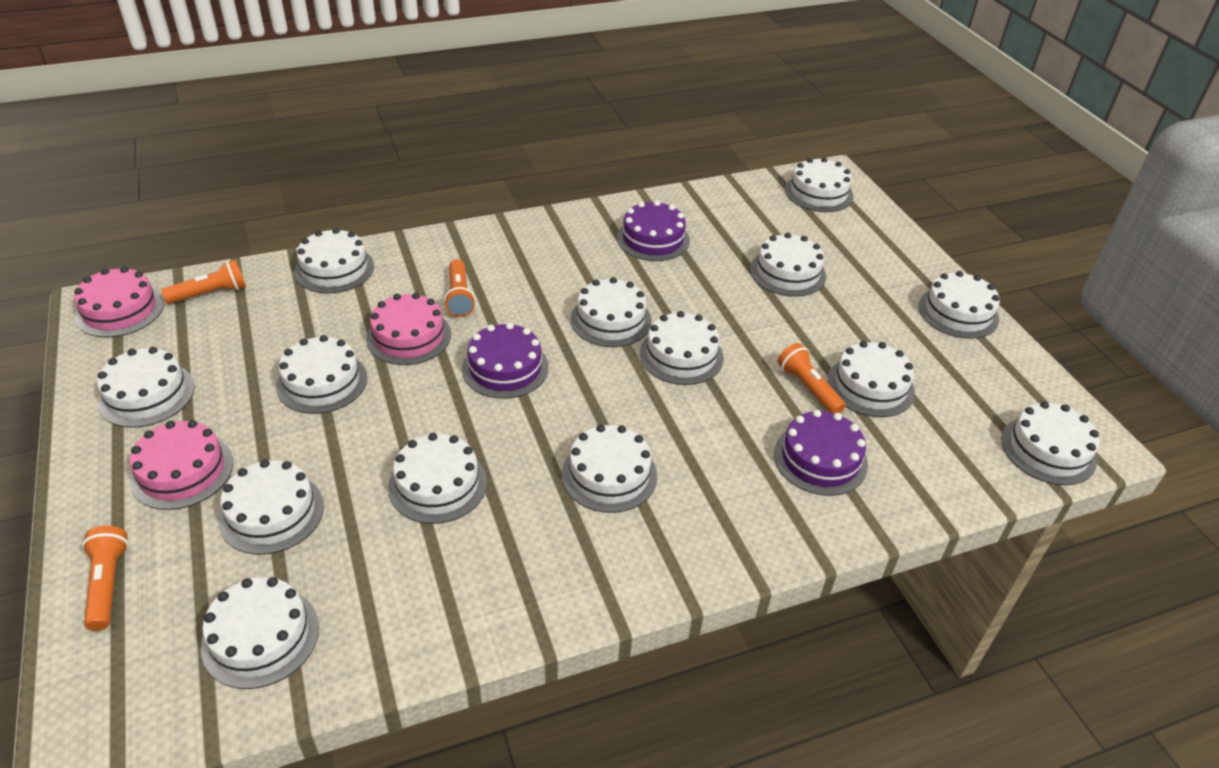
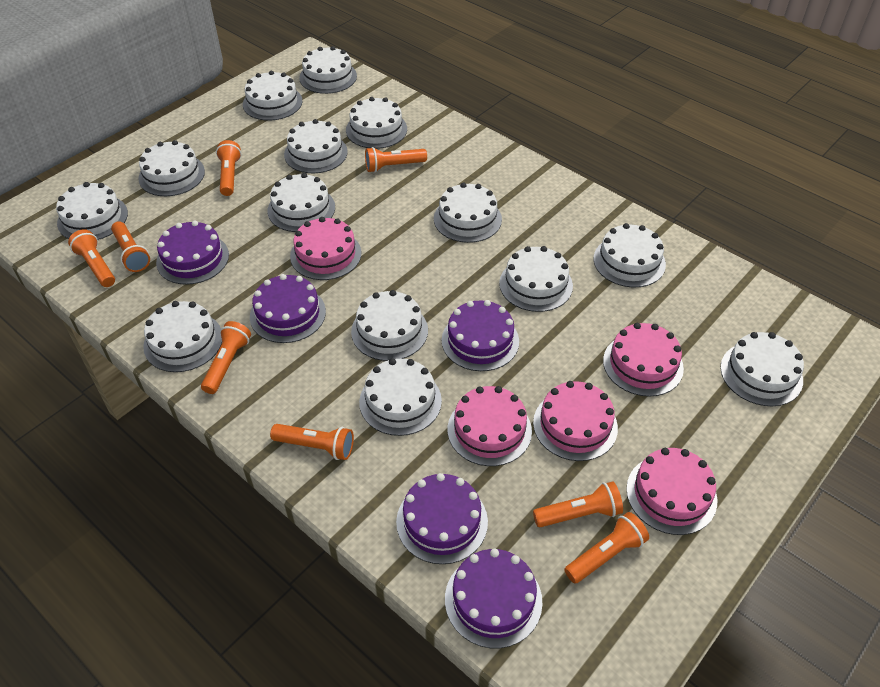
orange flashlight: 4 -> 8
pink cake: 3 -> 5
purple cake: 3 -> 5

